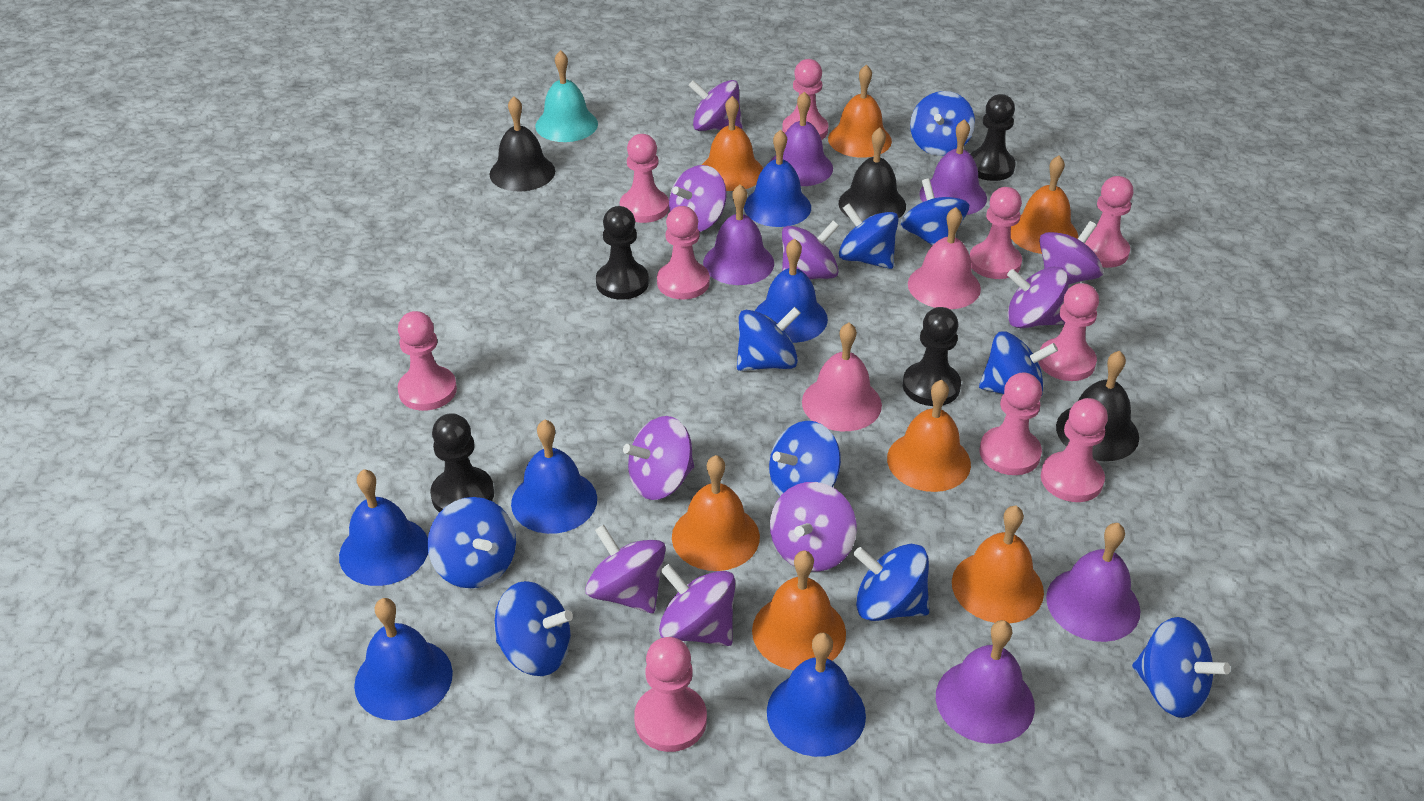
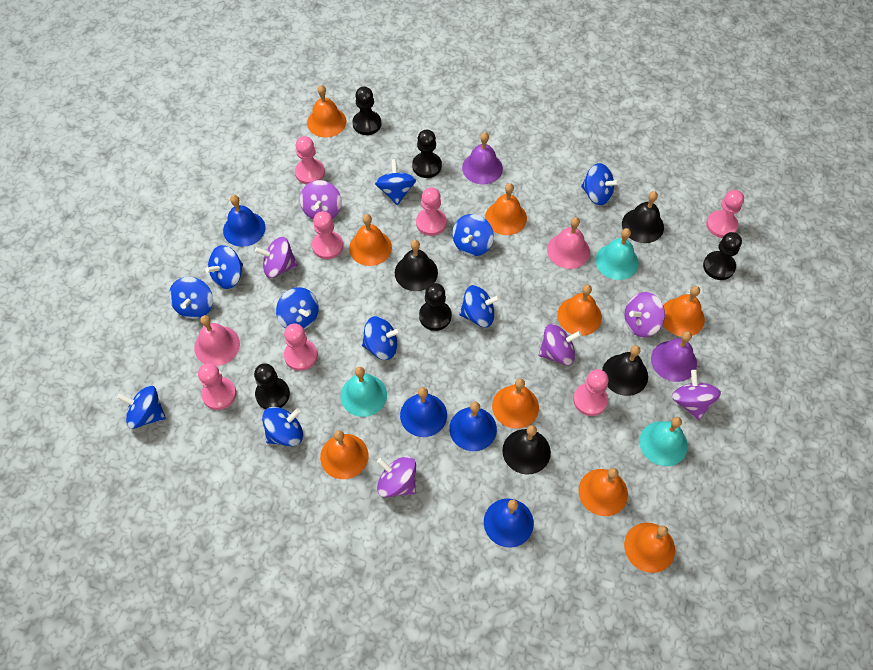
black bell: 3 -> 4
black pawn: 4 -> 5
blue bell: 6 -> 4
orange bell: 7 -> 9
pink pawn: 10 -> 7
purple bell: 5 -> 2
purple spinning top: 9 -> 6
turquoise bell: 1 -> 3

